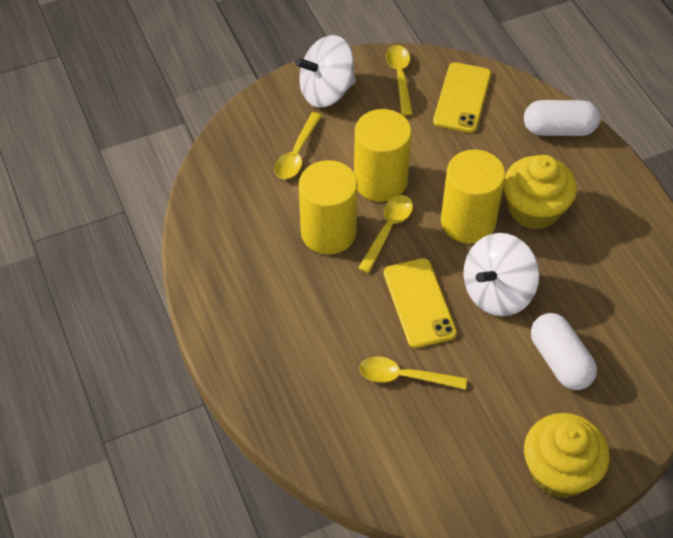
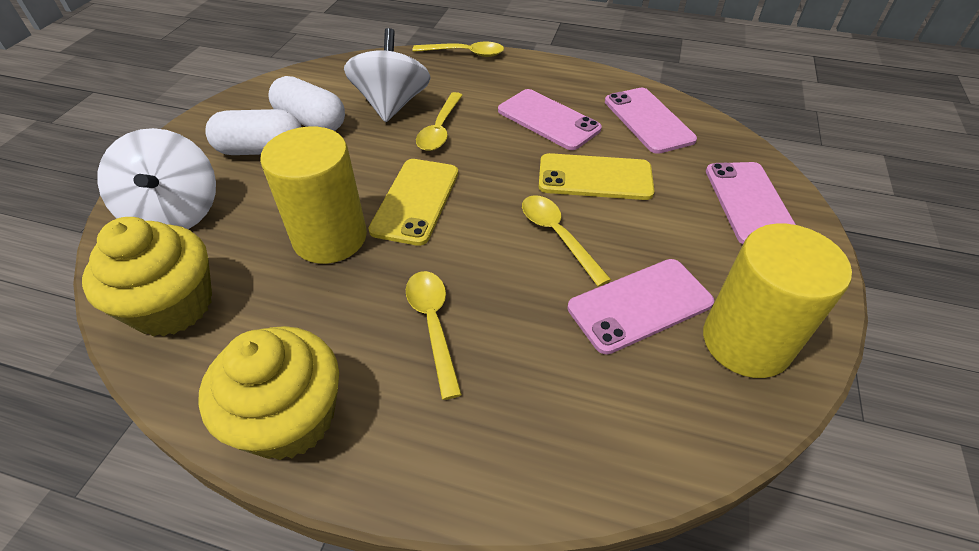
pink phone: 0 -> 4
yellow cylinder: 3 -> 2

